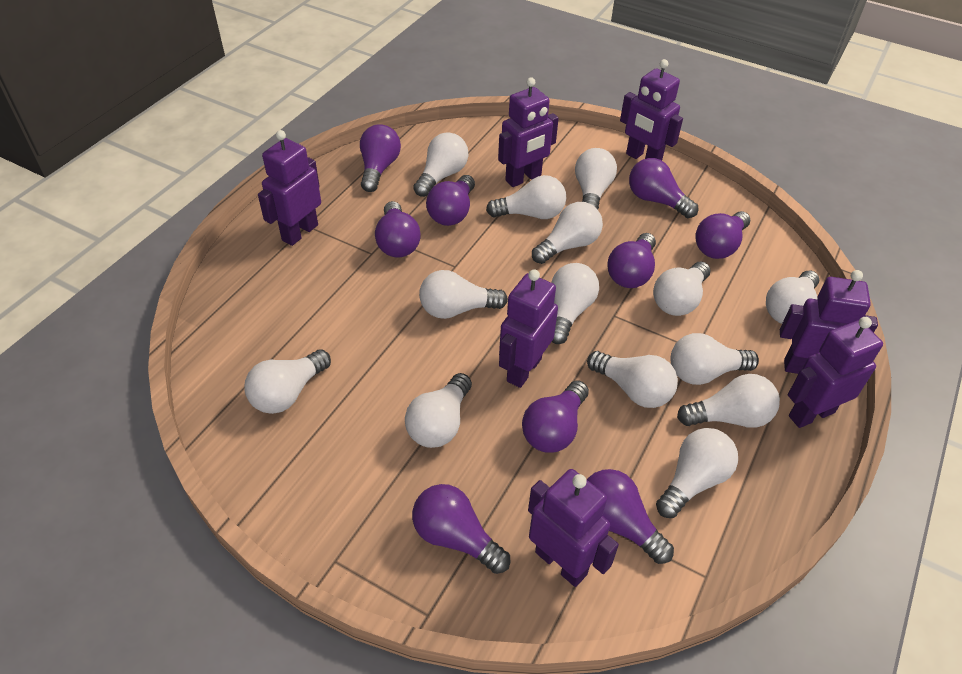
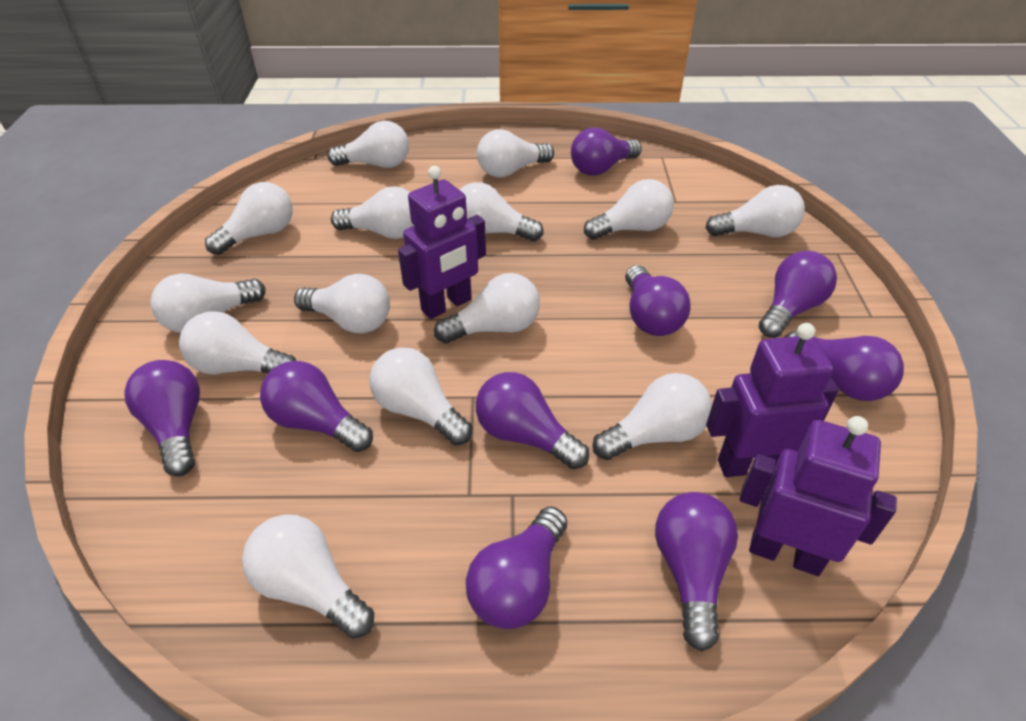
purple robot: 7 -> 3

